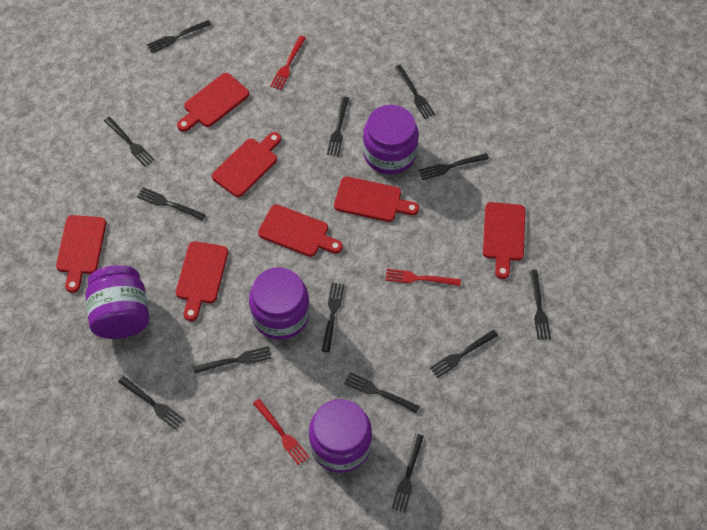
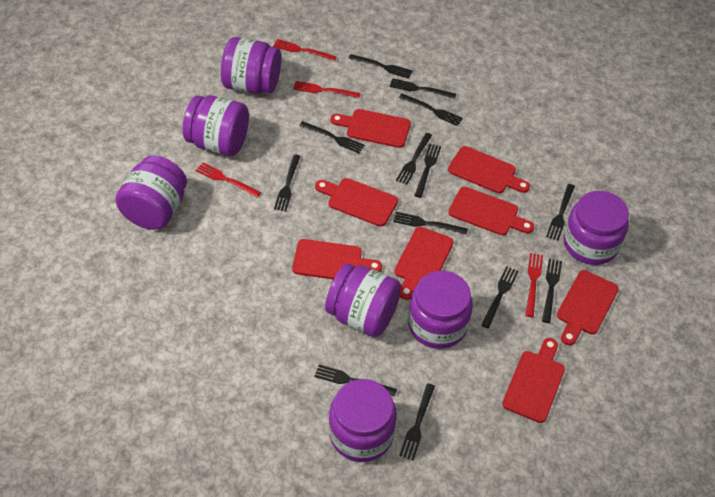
purple jar: 4 -> 7
red cutting board: 7 -> 8
red fork: 3 -> 4

